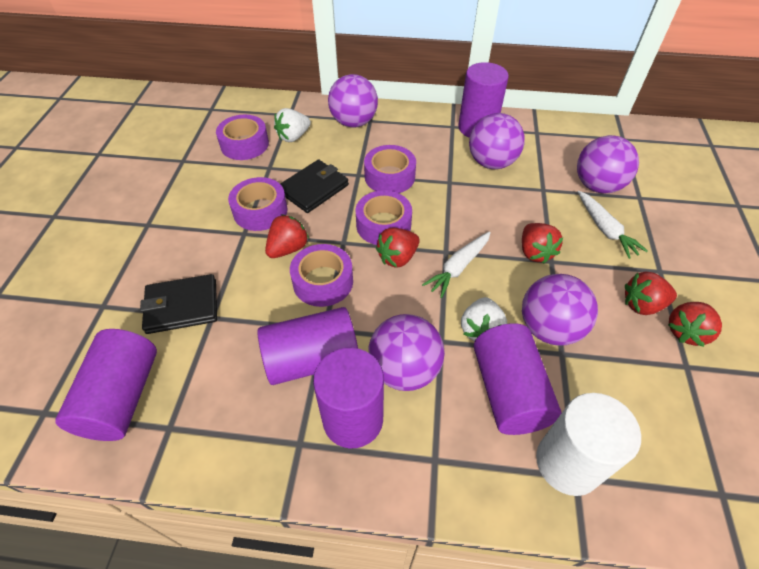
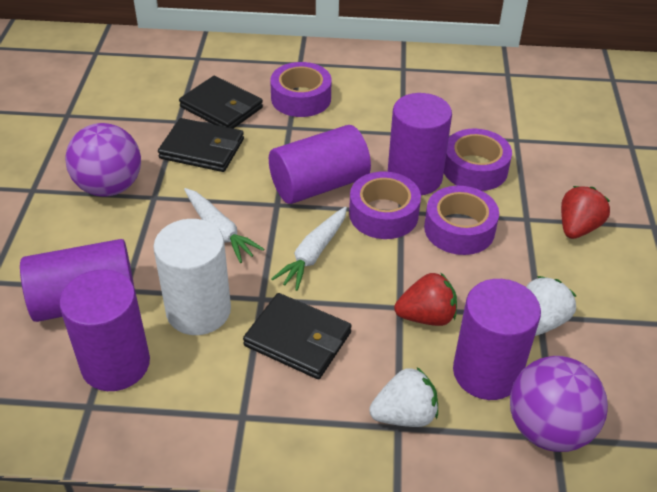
black wallet: 2 -> 3
purple ball: 5 -> 2
purple tape: 5 -> 4
red strawberry: 5 -> 2

